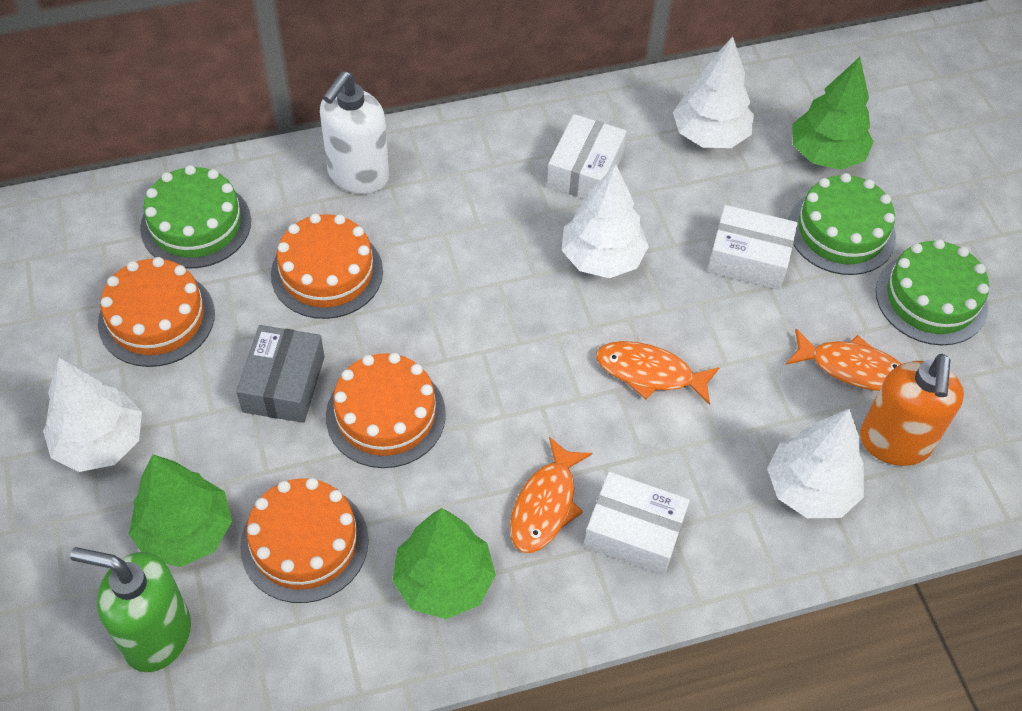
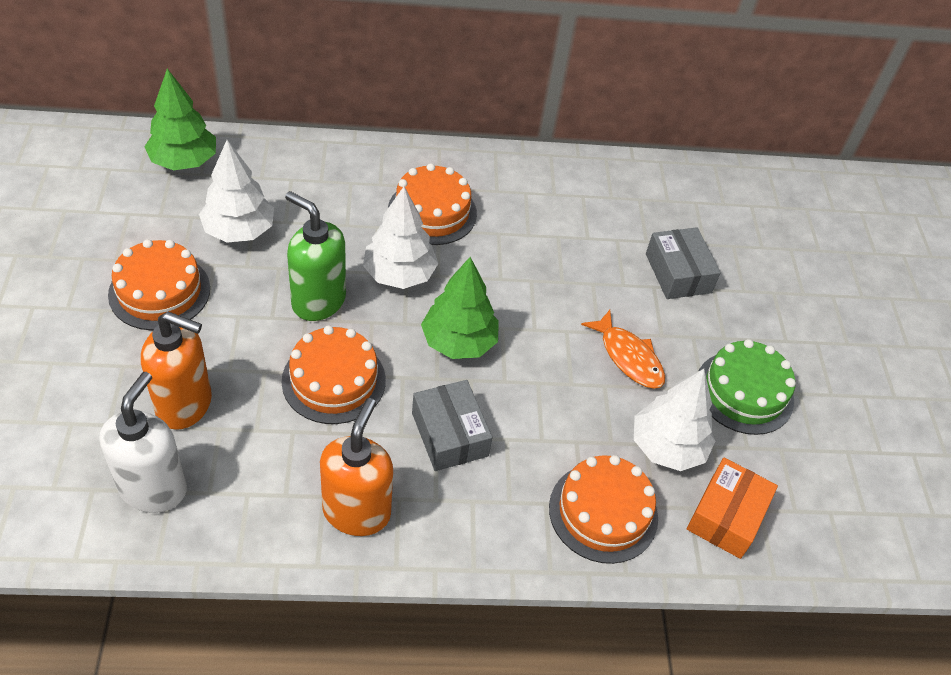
green cake: 3 -> 1
green tree: 3 -> 2
grey box: 1 -> 2
orange box: 0 -> 1
orange fish: 3 -> 1
orange soap dispenser: 1 -> 2
white box: 3 -> 0
white tree: 4 -> 3

